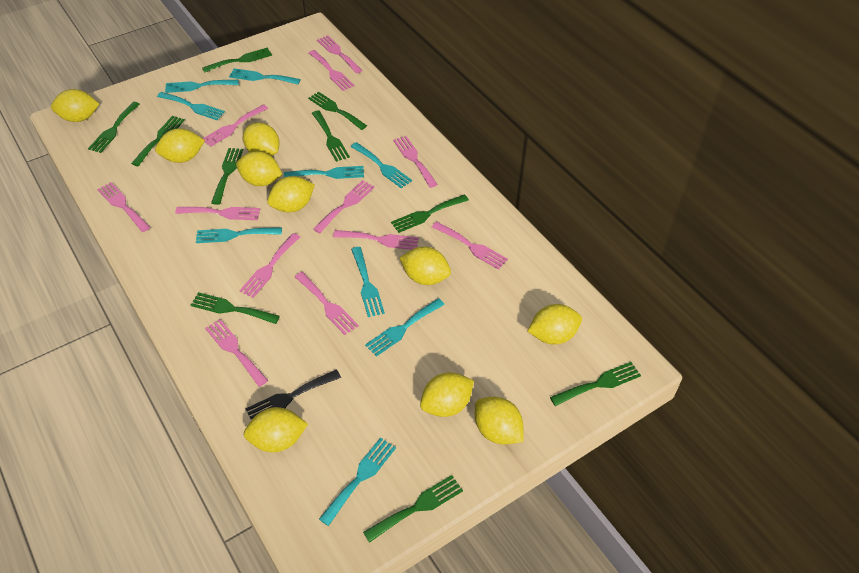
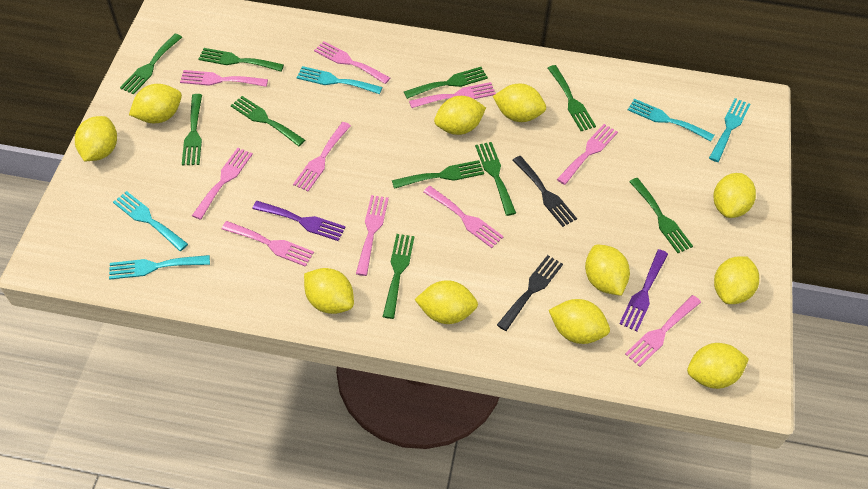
black fork: 1 -> 2
pink fork: 12 -> 10
purple fork: 0 -> 2
turquoise fork: 9 -> 5
yellow lemon: 10 -> 11

